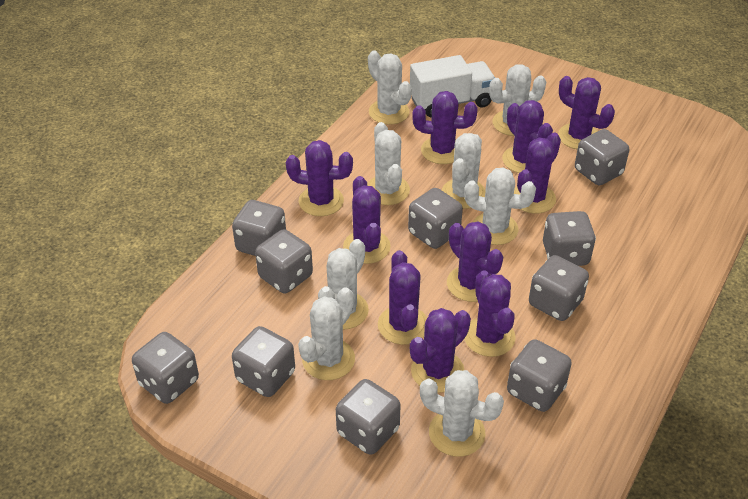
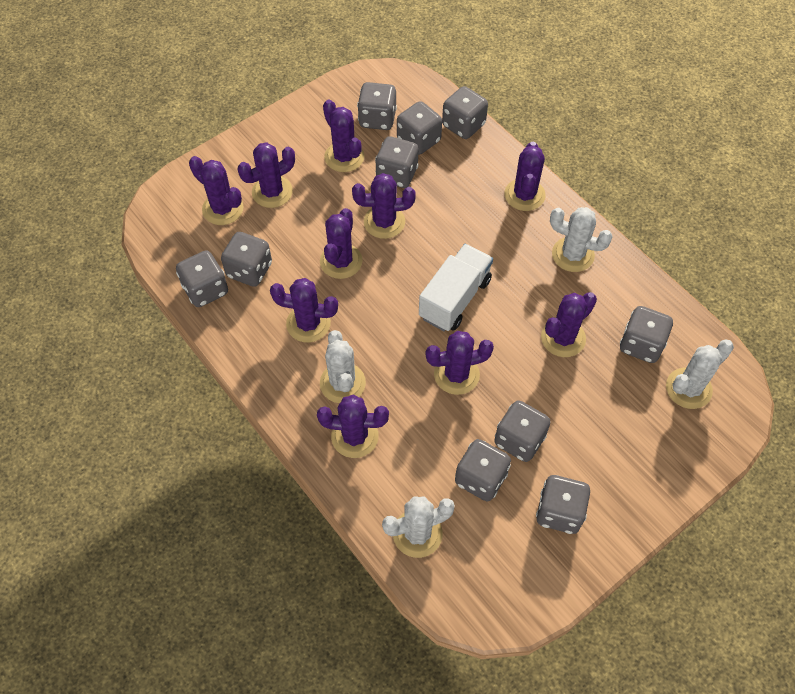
white cactus: 8 -> 4

